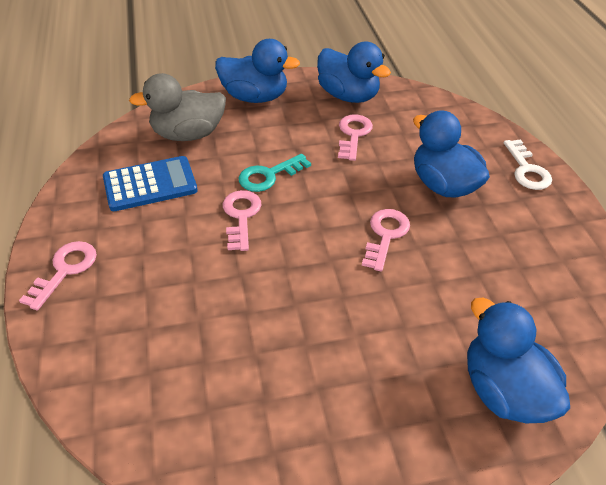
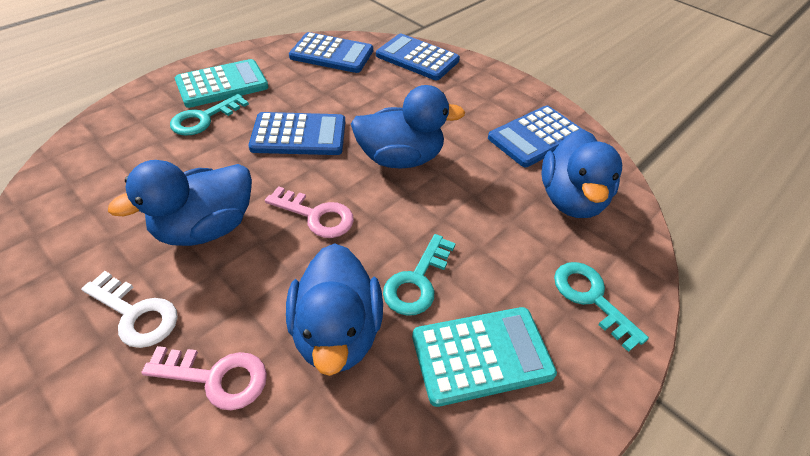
blue calculator: 1 -> 4
grey duck: 1 -> 0
pink key: 4 -> 2
turquoise calculator: 0 -> 2
turquoise key: 1 -> 3

